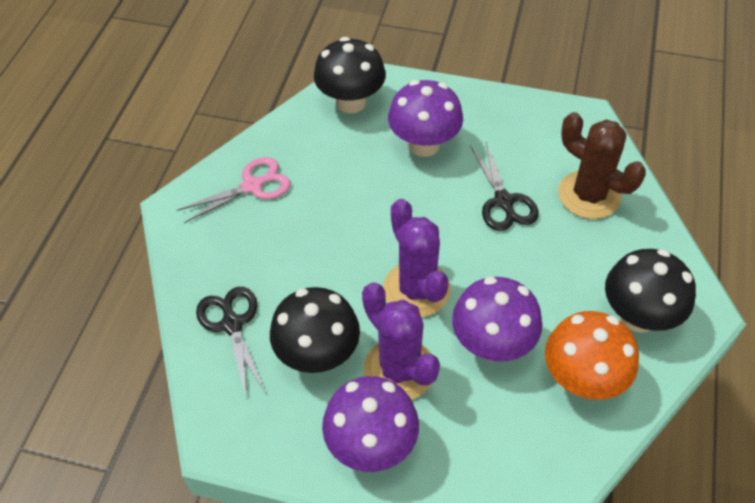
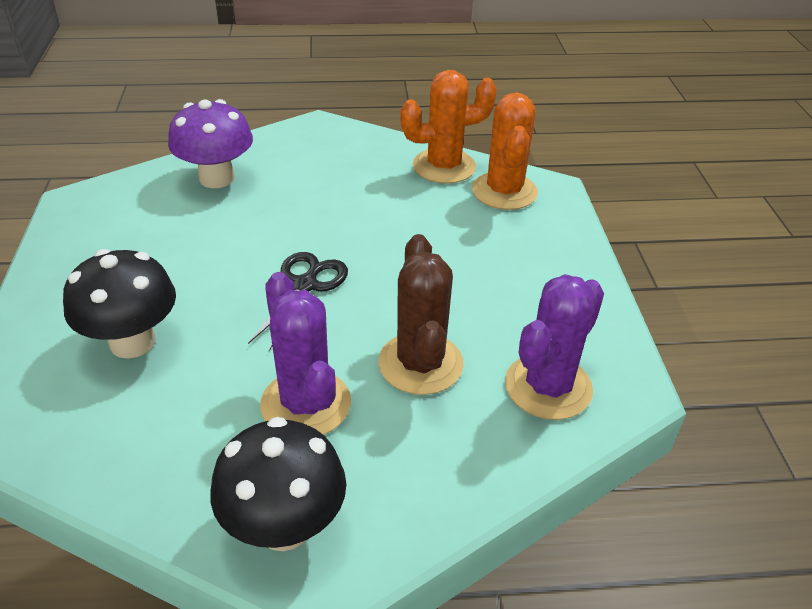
black mushroom: 3 -> 2
black scissors: 2 -> 1
orange cactus: 0 -> 2
orange mushroom: 1 -> 0
pink scissors: 1 -> 0
purple mushroom: 3 -> 1

